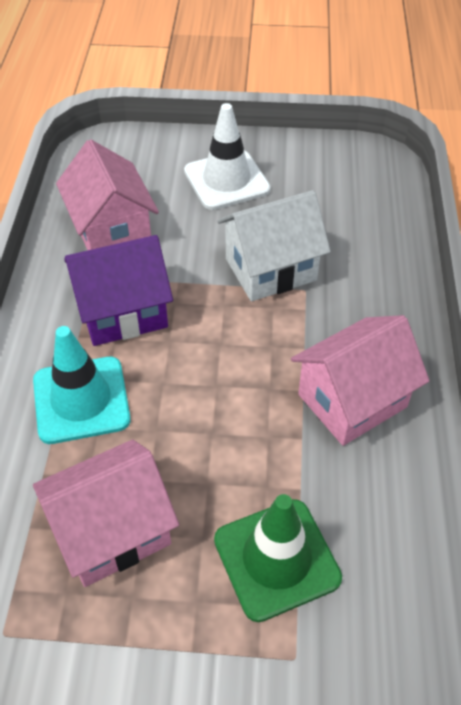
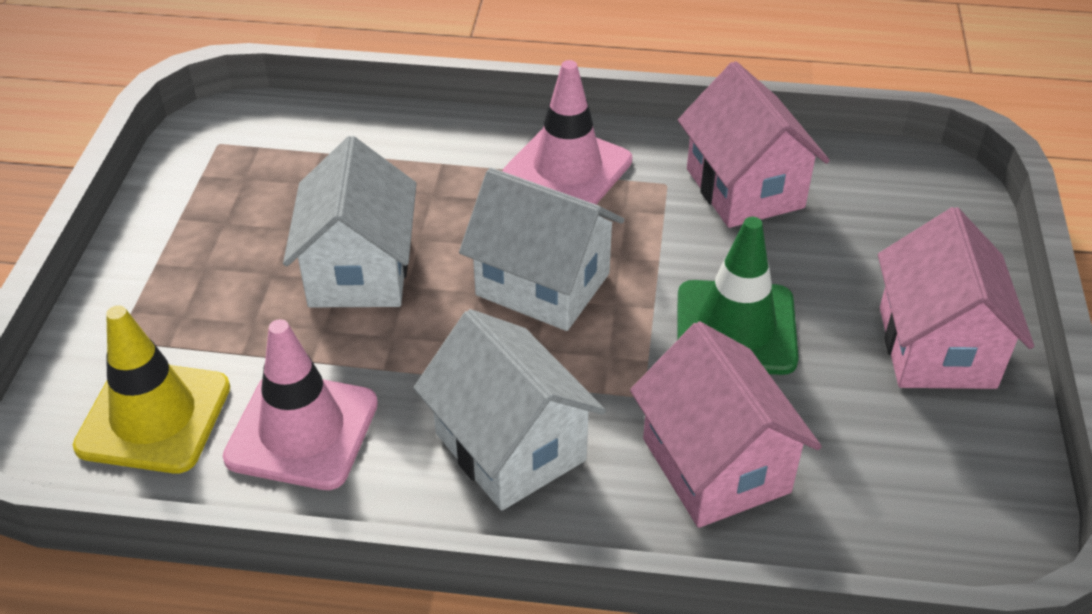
pink traffic cone: 0 -> 2
purple house: 1 -> 0
turquoise traffic cone: 1 -> 0
white house: 1 -> 3
white traffic cone: 1 -> 0
yellow traffic cone: 0 -> 1

